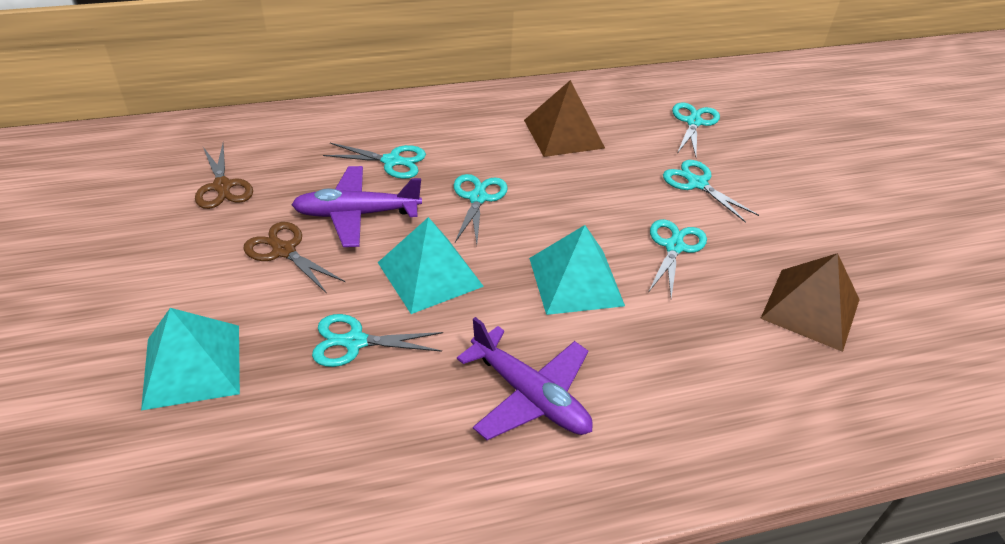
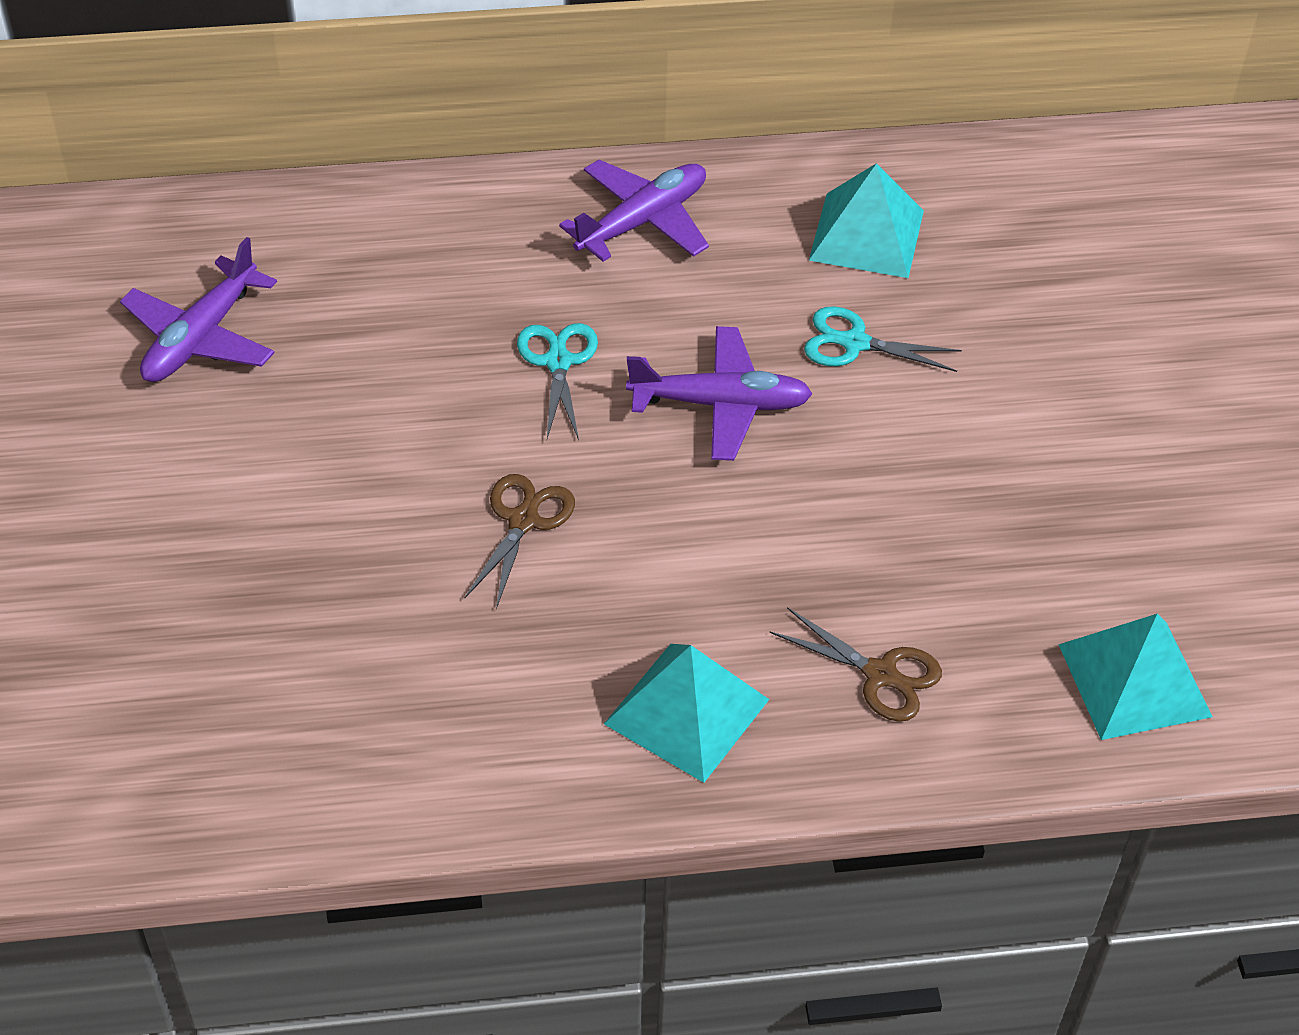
brown pyramid: 2 -> 0
purple plane: 2 -> 3
turquoise scissors: 6 -> 2

